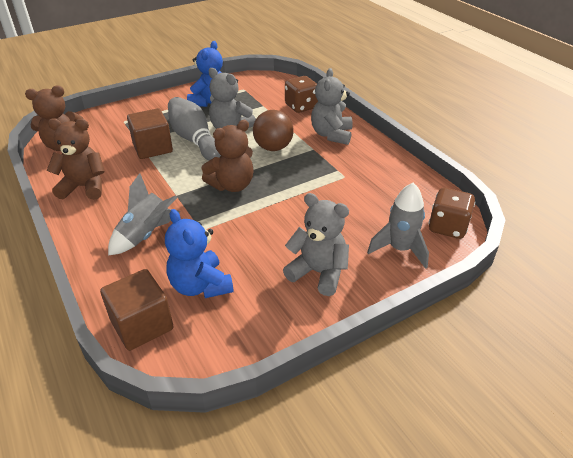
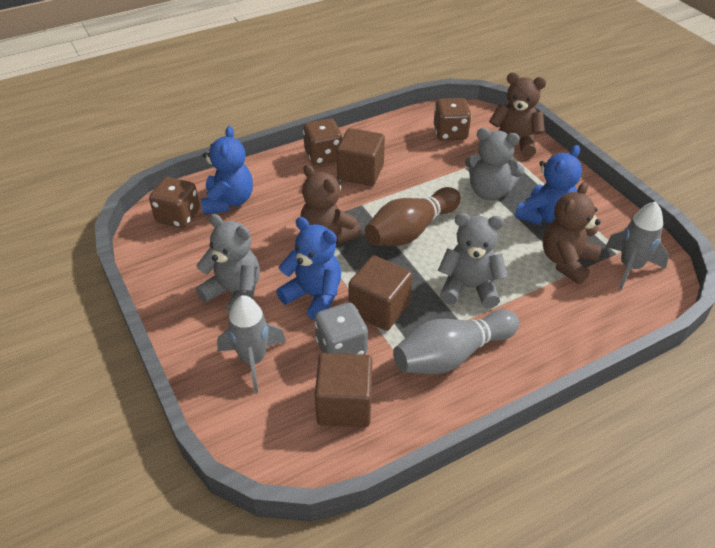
blue teddy bear: 2 -> 3
brown ball: 1 -> 0
brown bowling pin: 0 -> 1
brown cube: 2 -> 3
brown dice: 2 -> 3
grey dice: 0 -> 1

